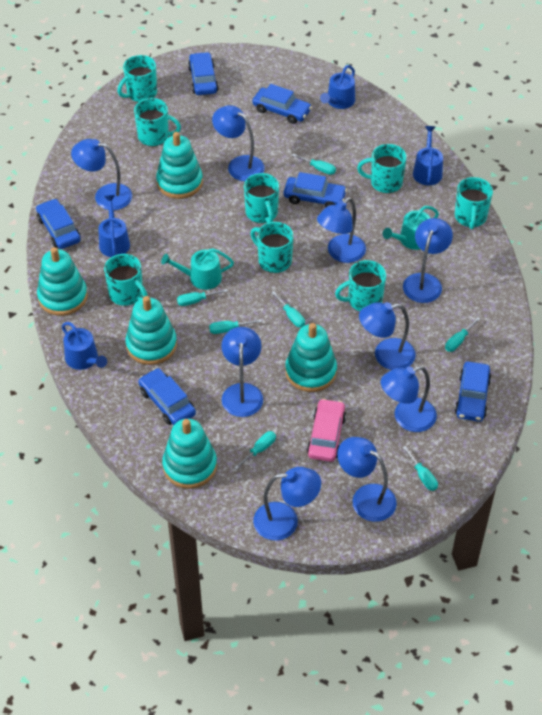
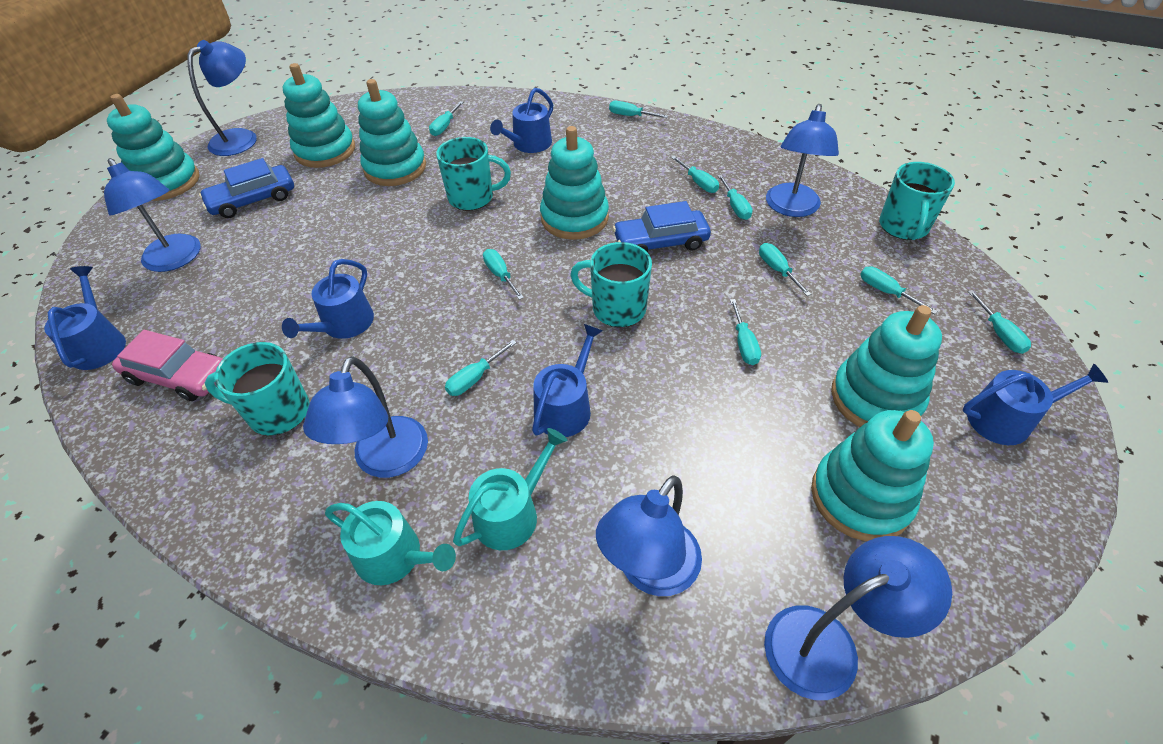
blue car: 6 -> 2
blue lamp: 9 -> 6
blue watering can: 4 -> 5
turquoise mug: 8 -> 4
turquoise screwdriver: 7 -> 10
turquoise stacking toy: 5 -> 6

